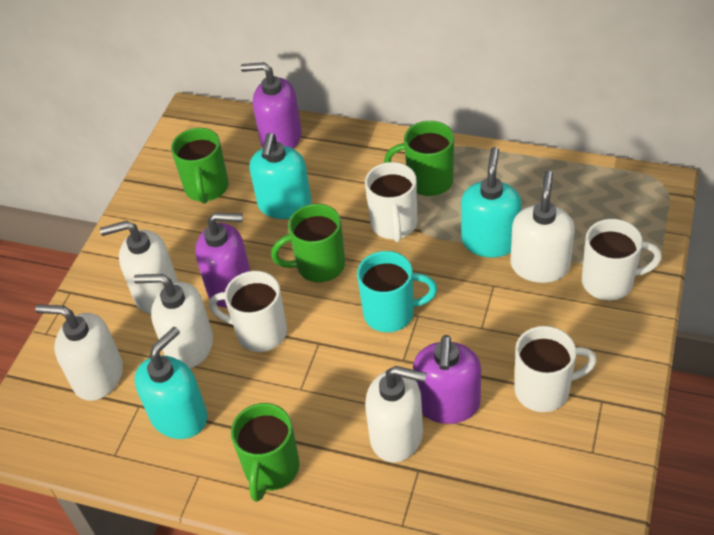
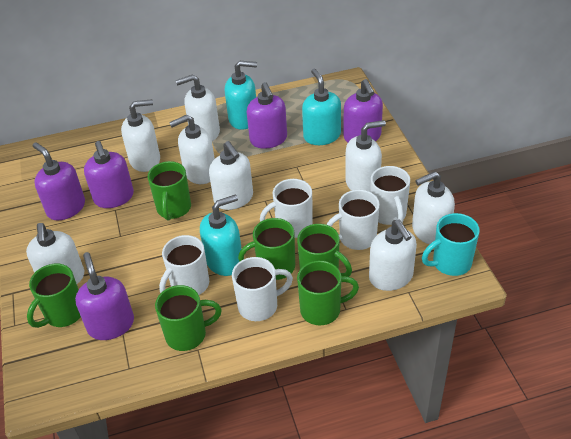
green mug: 4 -> 6
purple soap dispenser: 3 -> 5
white mug: 4 -> 5
white soap dispenser: 5 -> 8

